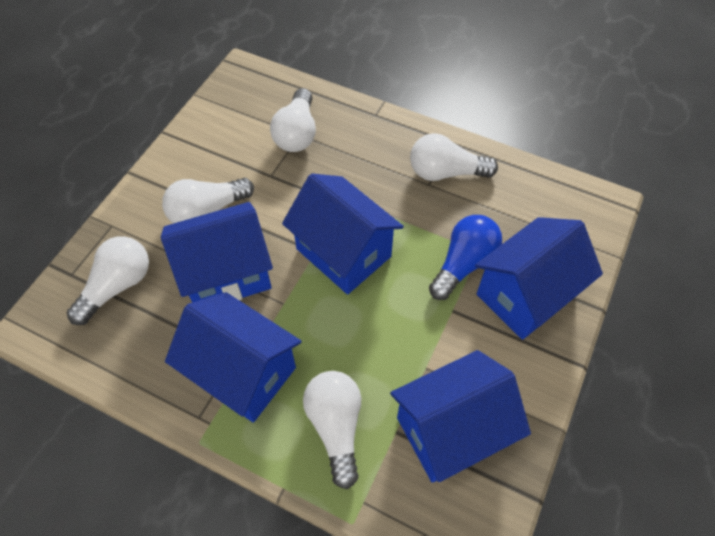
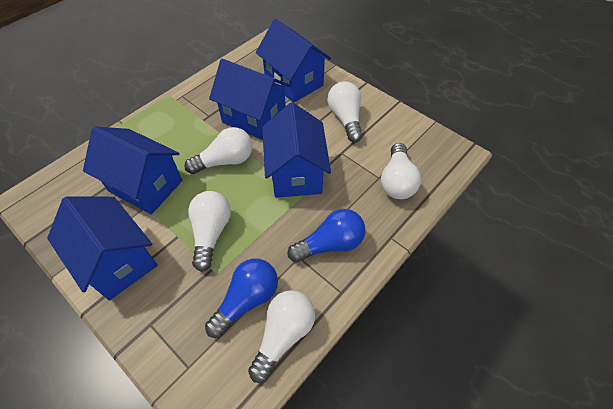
blue light bulb: 1 -> 2

